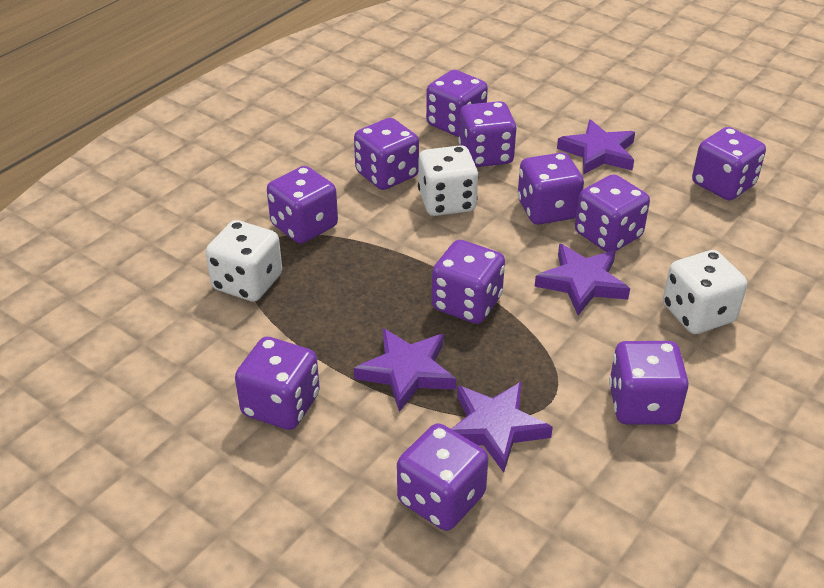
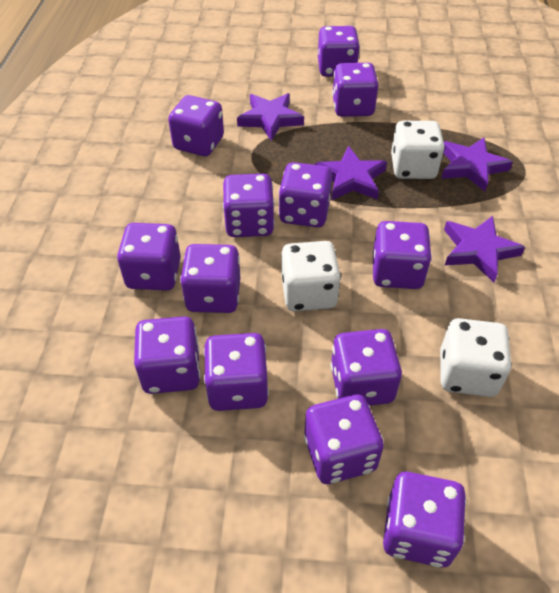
purple dice: 11 -> 13

